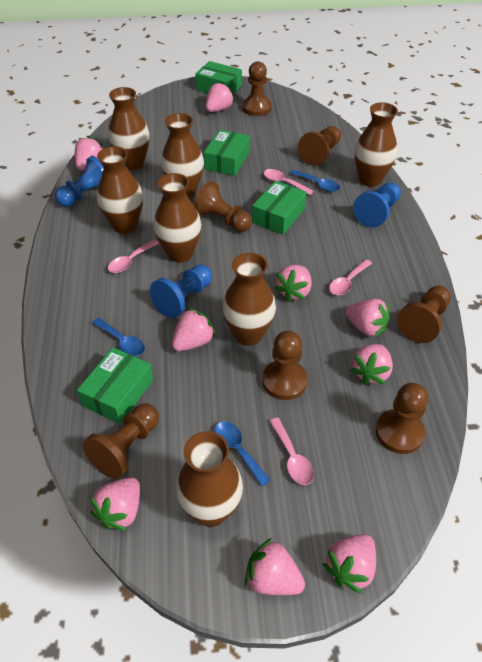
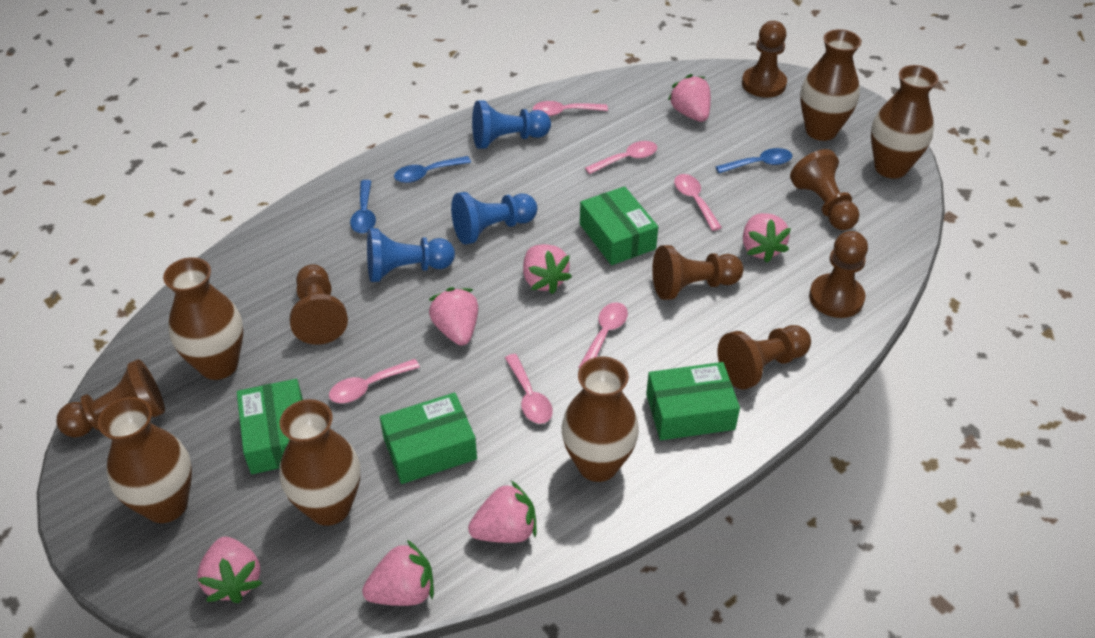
brown vase: 7 -> 6
pink spoon: 4 -> 6
pink strawberry: 9 -> 7

